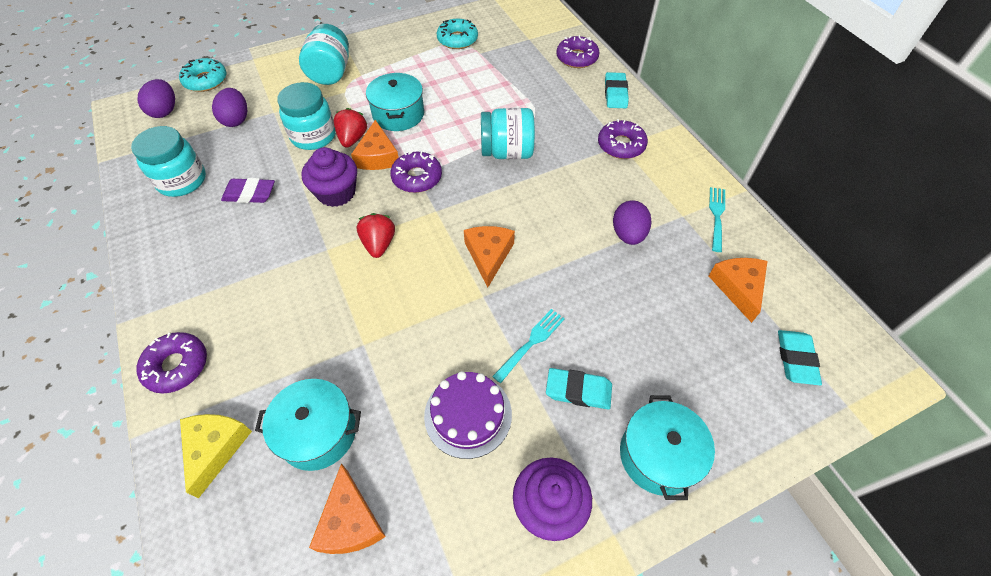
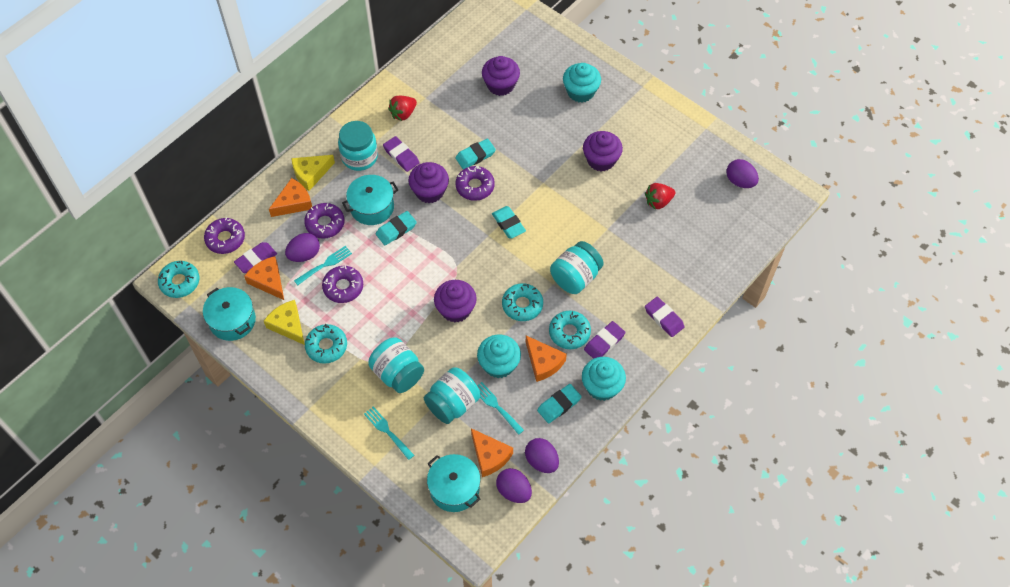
purple cake: 1 -> 0
purple cupcake: 2 -> 4
purple egg: 3 -> 4
purple eraser: 1 -> 4
turquoise cupcake: 0 -> 3
turquoise donut: 2 -> 4
turquoise eraser: 3 -> 4
turquoise fork: 2 -> 3
yellow cheese: 1 -> 2

